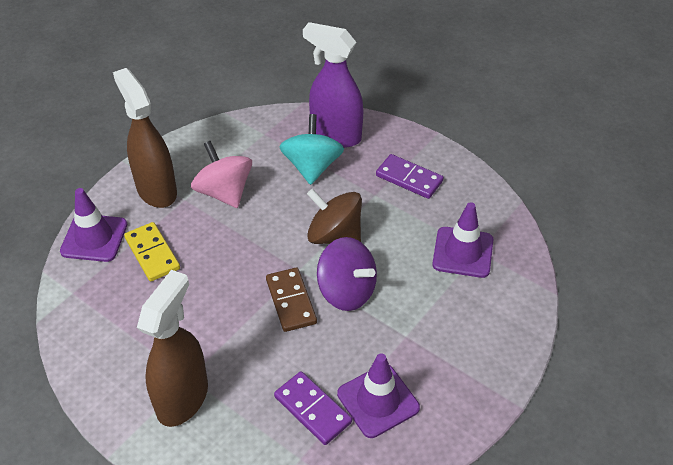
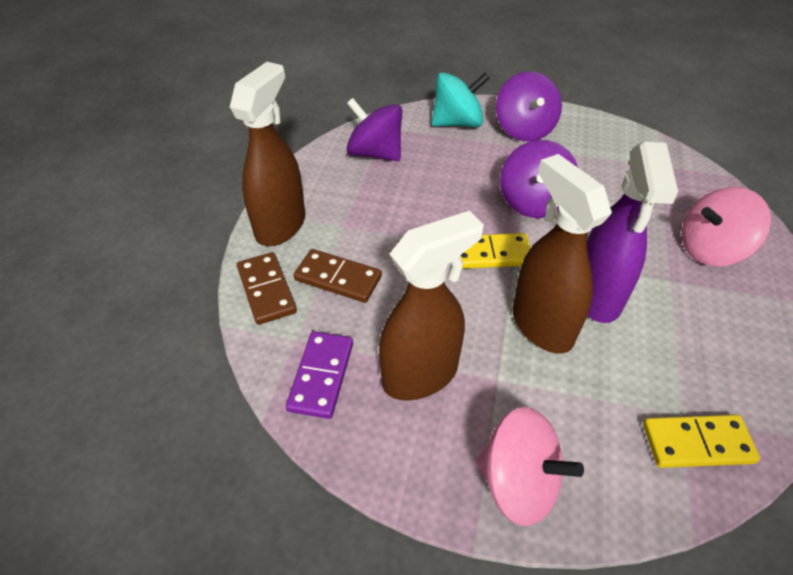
brown domino: 1 -> 2
brown spinning top: 1 -> 0
brown spray bottle: 2 -> 3
pink spinning top: 1 -> 2
purple domino: 2 -> 1
purple spinning top: 1 -> 3
purple traffic cone: 3 -> 0
yellow domino: 1 -> 2

